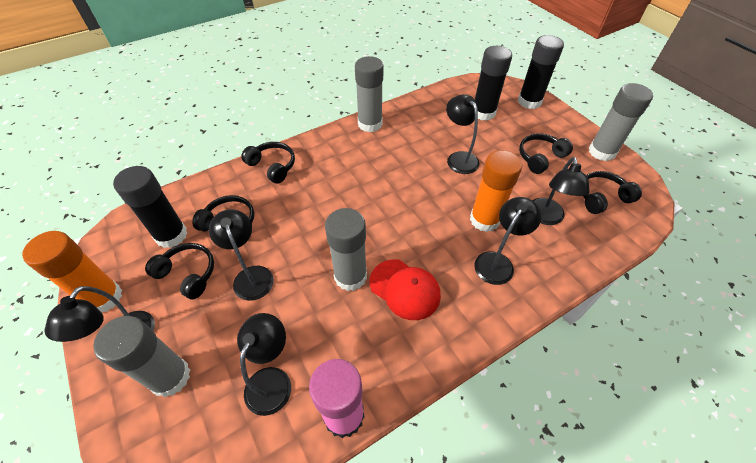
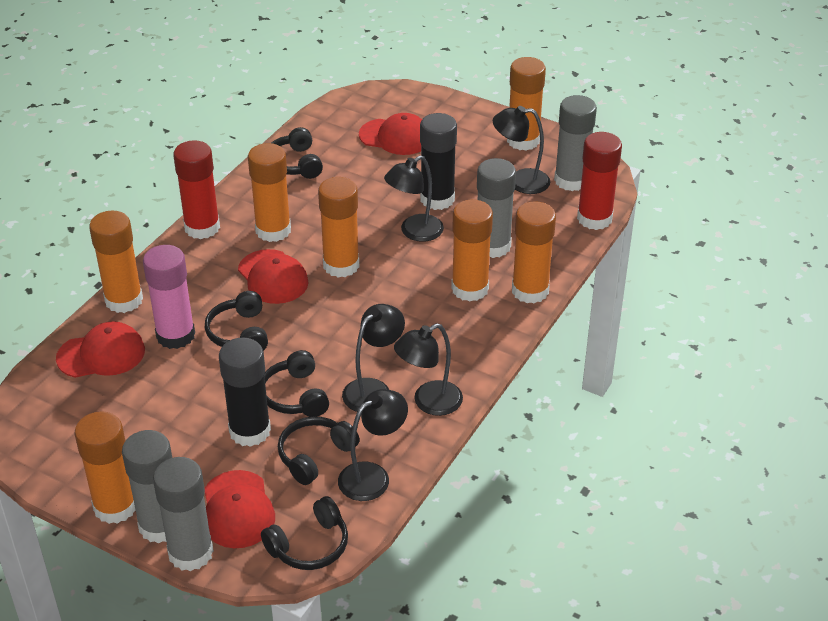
black glue stick: 3 -> 2
black lamp: 6 -> 5
orange glue stick: 2 -> 7
red cap: 1 -> 4
red glue stick: 0 -> 2

